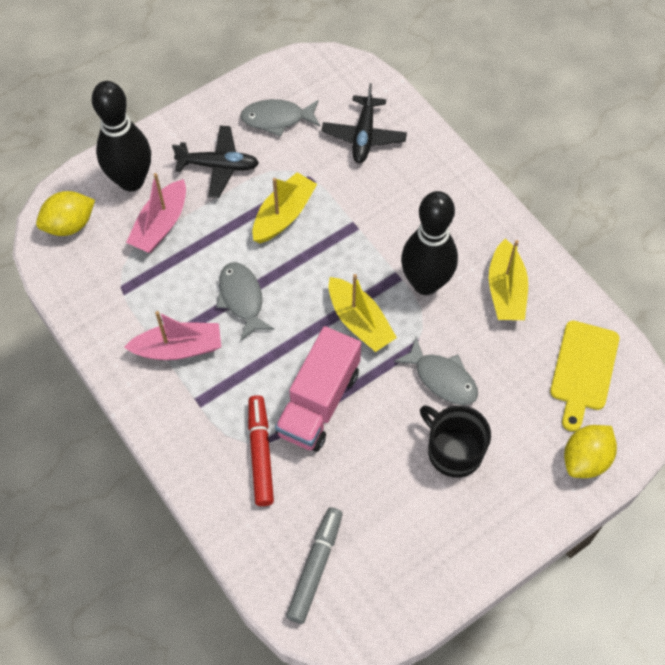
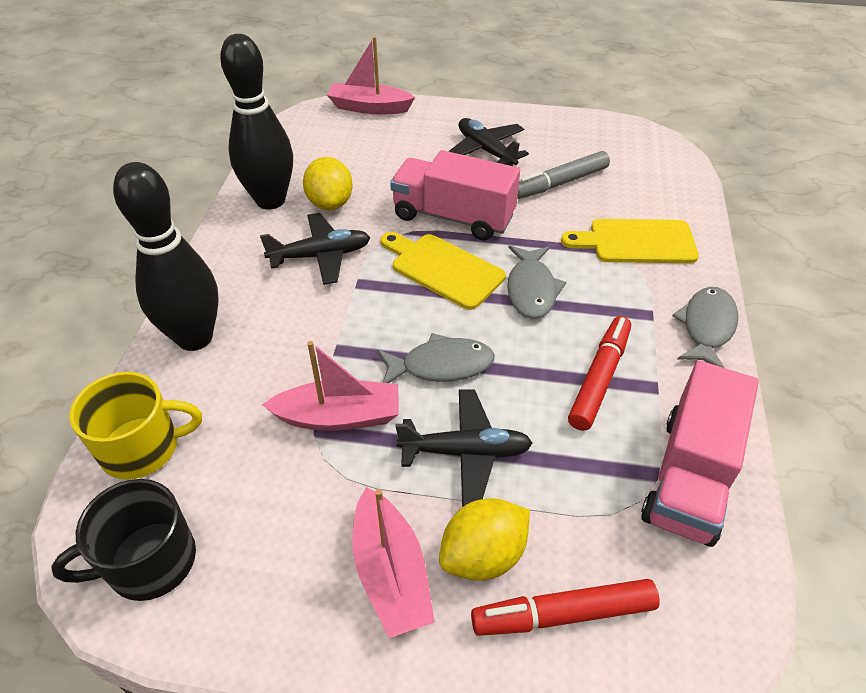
black plane: 2 -> 3
pink boat: 2 -> 3
pink truck: 1 -> 2
red marker: 1 -> 2
yellow boat: 3 -> 0
yellow cutting board: 1 -> 2
yellow mug: 0 -> 1

